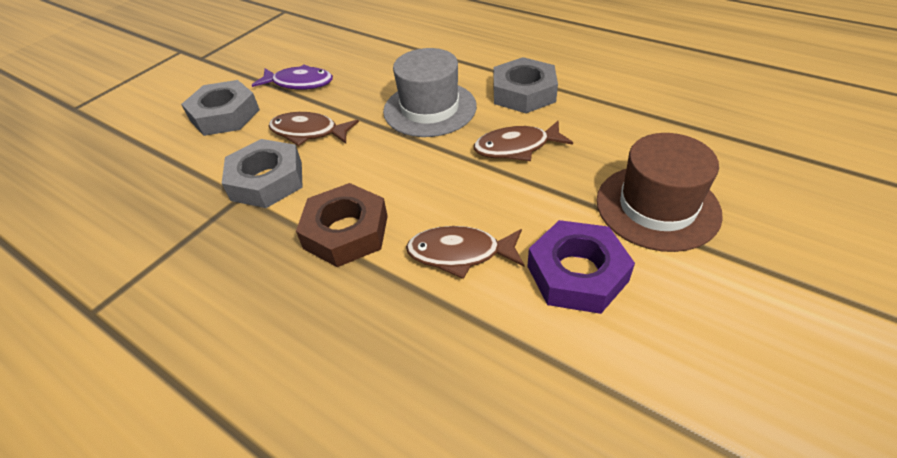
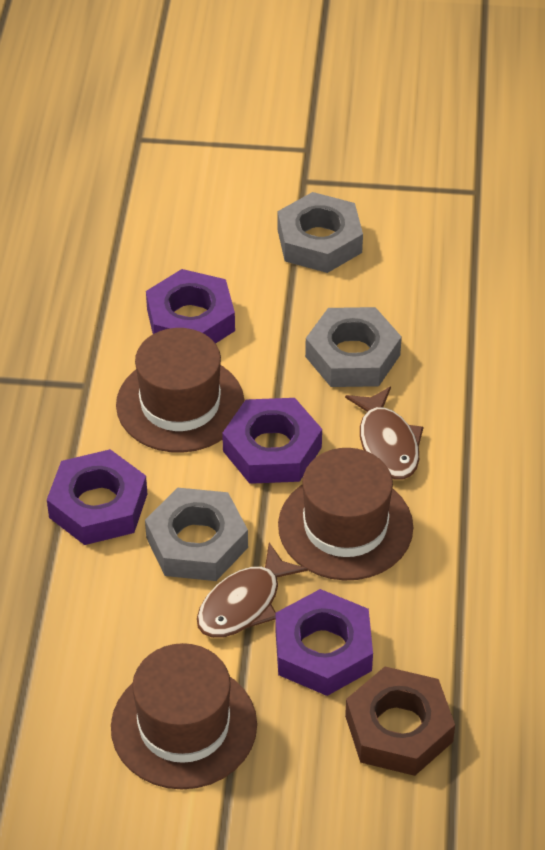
brown fish: 3 -> 2
brown hat: 1 -> 3
grey hat: 1 -> 0
purple fish: 1 -> 0
purple nut: 1 -> 4

